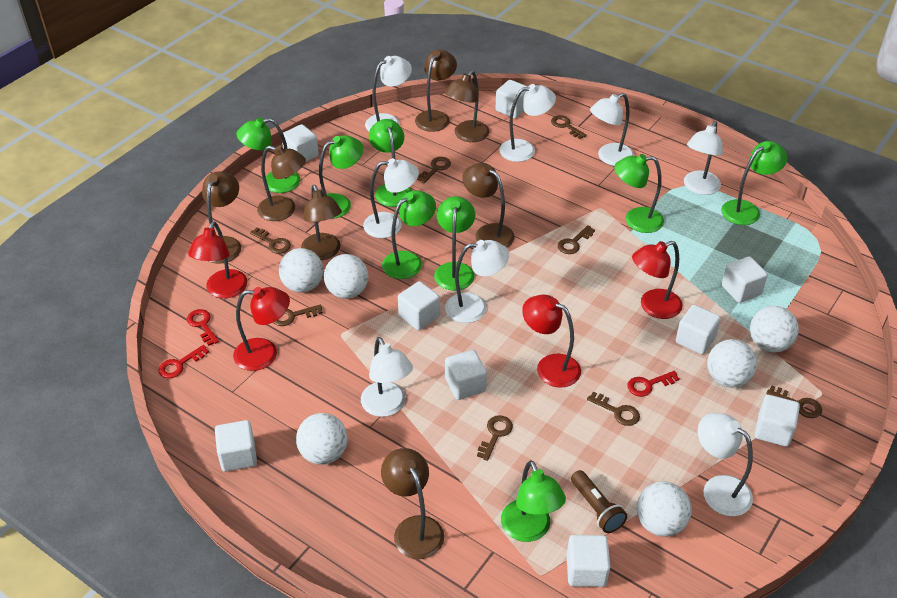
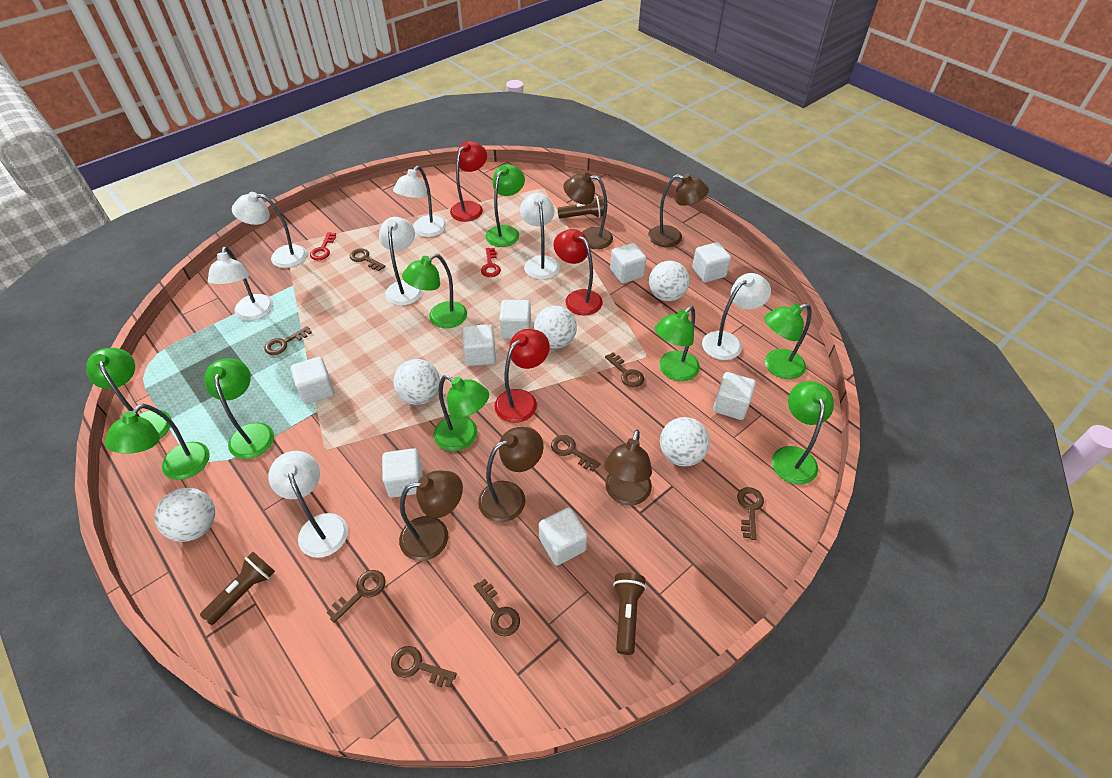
brown flashlight: 1 -> 3
brown lamp: 7 -> 5
green lamp: 8 -> 9
red key: 3 -> 2
red lamp: 4 -> 3
white ball: 6 -> 5
white cube: 9 -> 8
white lamp: 8 -> 7

